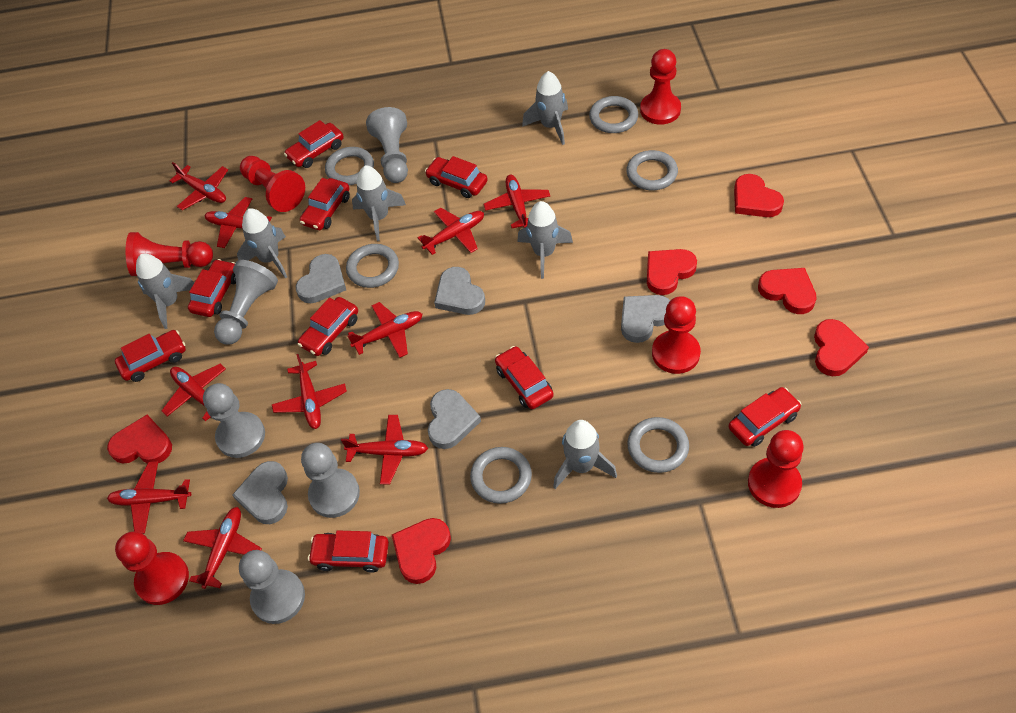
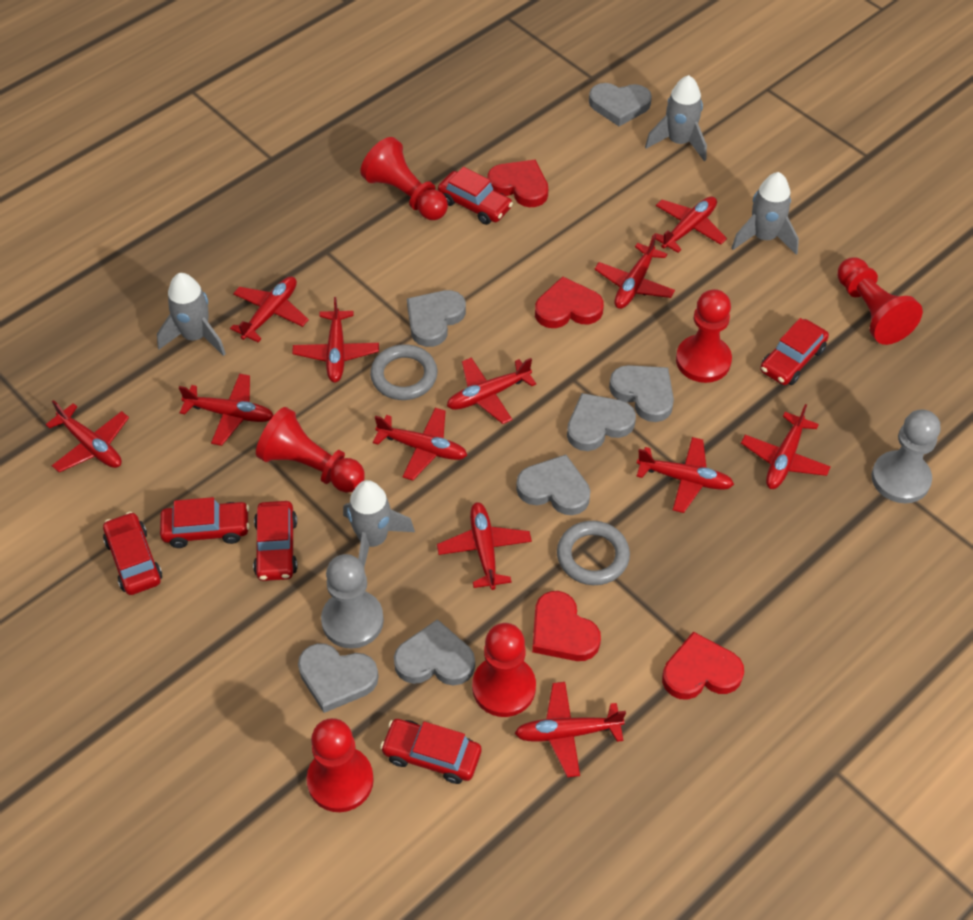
grey heart: 5 -> 7
grey pawn: 5 -> 2
grey ring: 6 -> 2
grey rocket: 6 -> 4
red car: 9 -> 6
red heart: 6 -> 4
red plane: 10 -> 12

